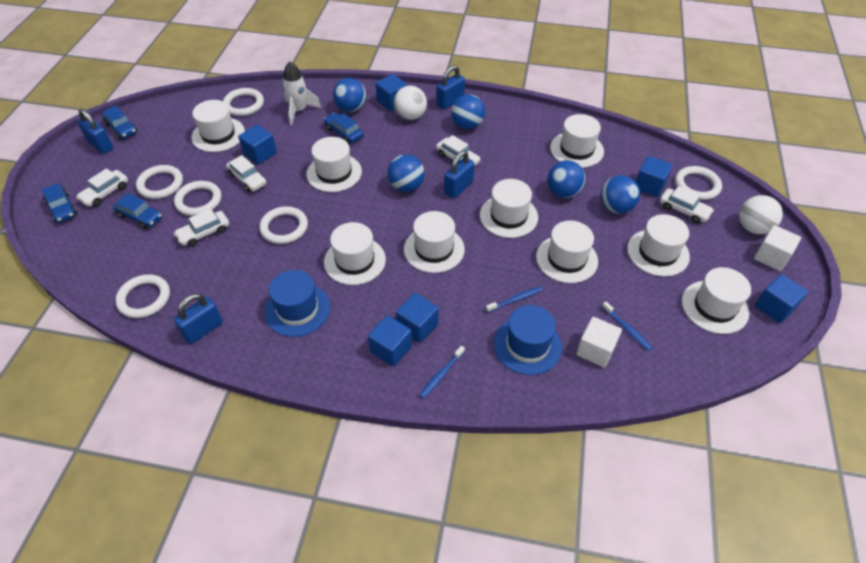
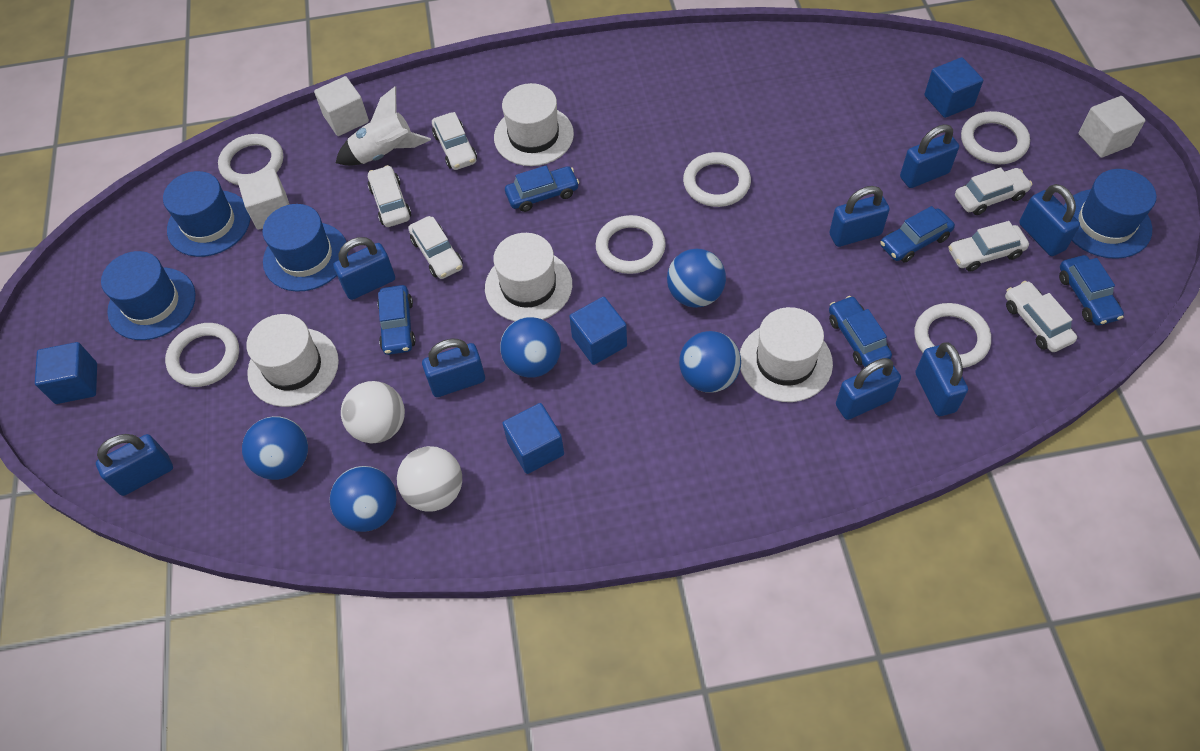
blue car: 4 -> 5
blue cube: 6 -> 4
blue hat: 2 -> 4
blue padlock: 4 -> 8
blue toothbrush: 3 -> 0
white car: 5 -> 6
white cube: 2 -> 3
white hat: 9 -> 4

